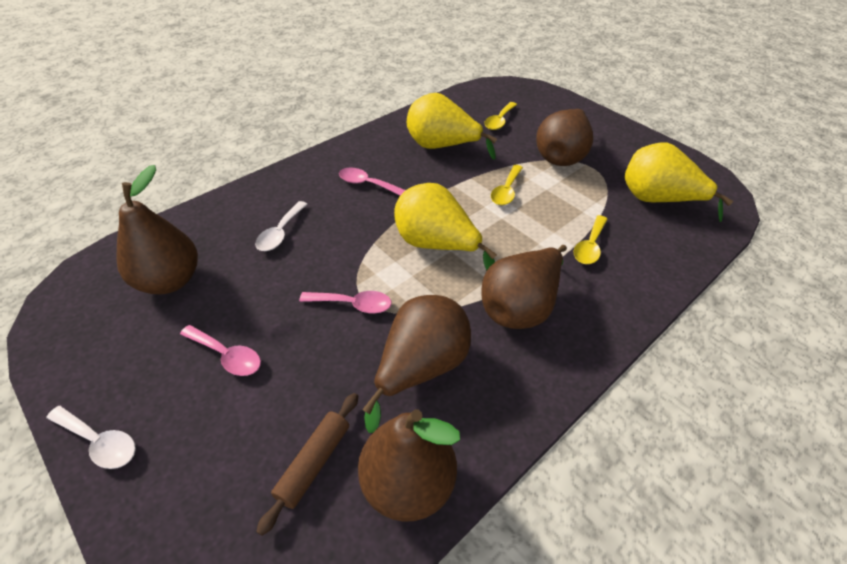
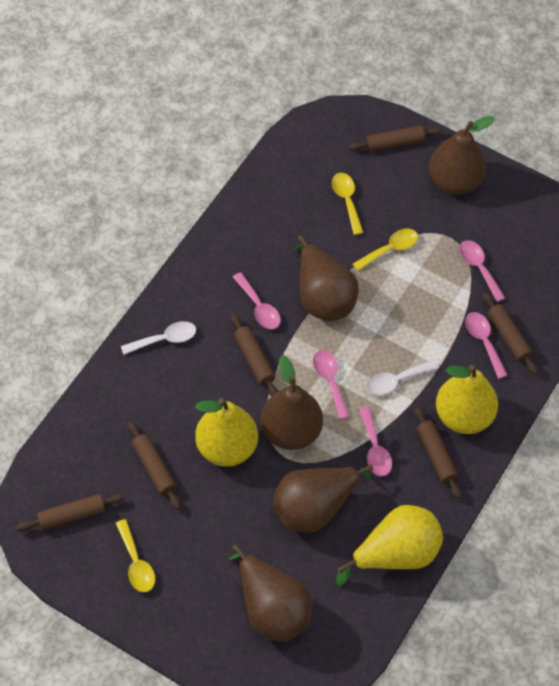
brown rolling pin: 1 -> 6
pink spoon: 3 -> 5

